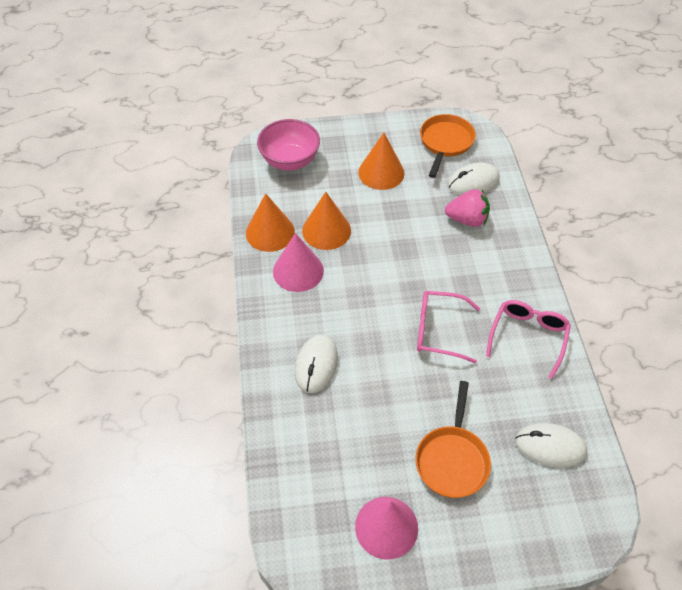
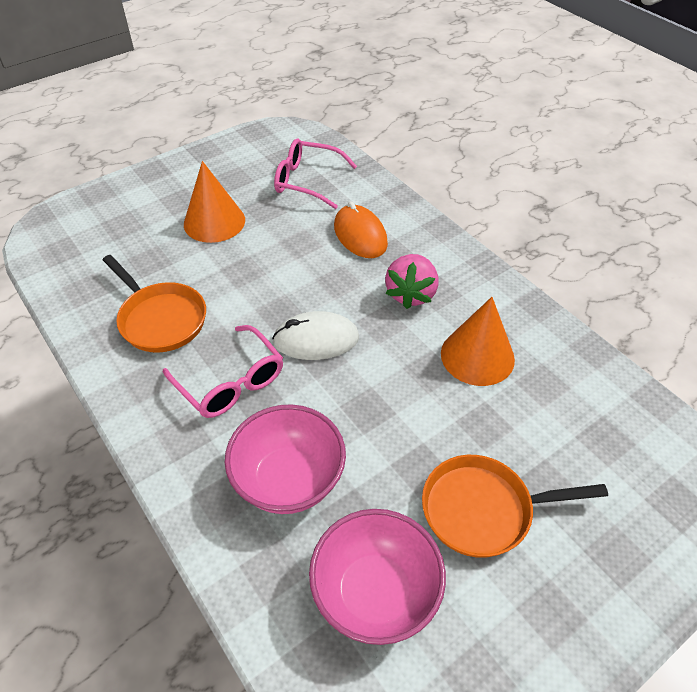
orange cone: 3 -> 2
orange mouse: 0 -> 1
pink bowl: 1 -> 2
pink cone: 2 -> 0
white mouse: 3 -> 1

